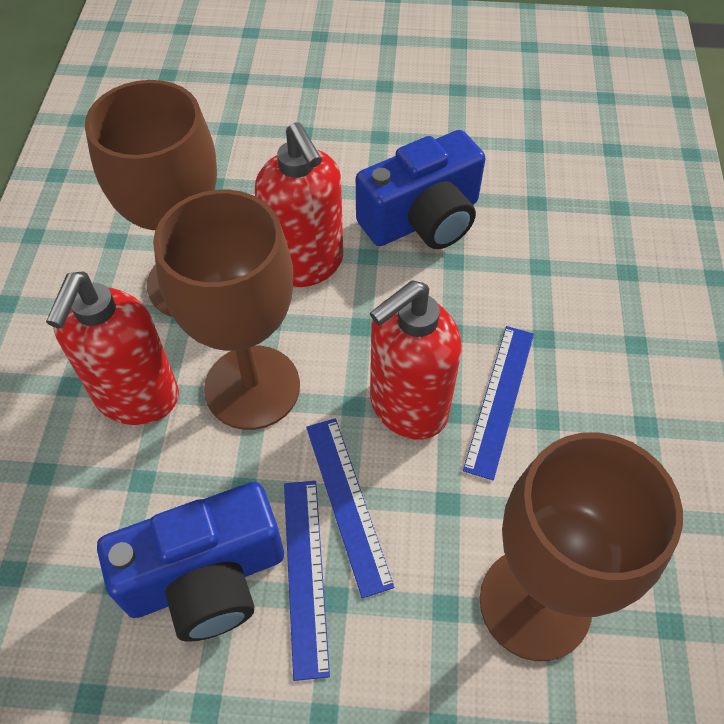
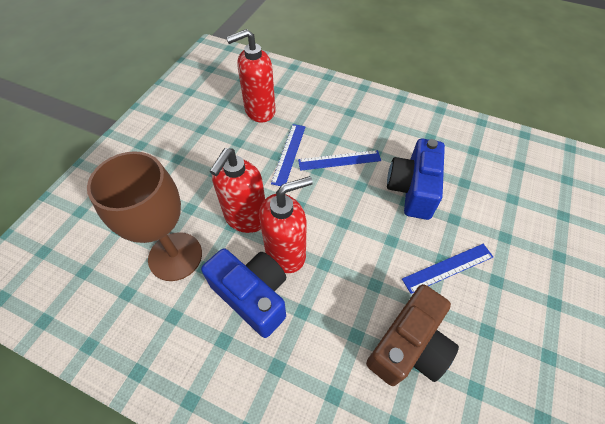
brown camera: 0 -> 1
brown goblet: 3 -> 1

